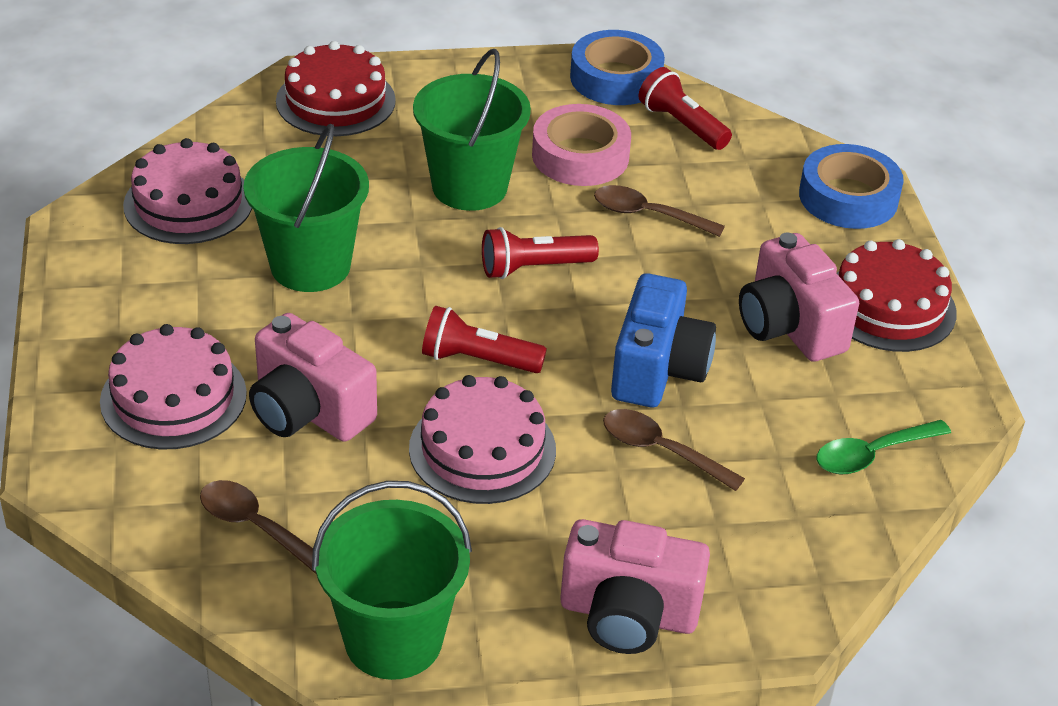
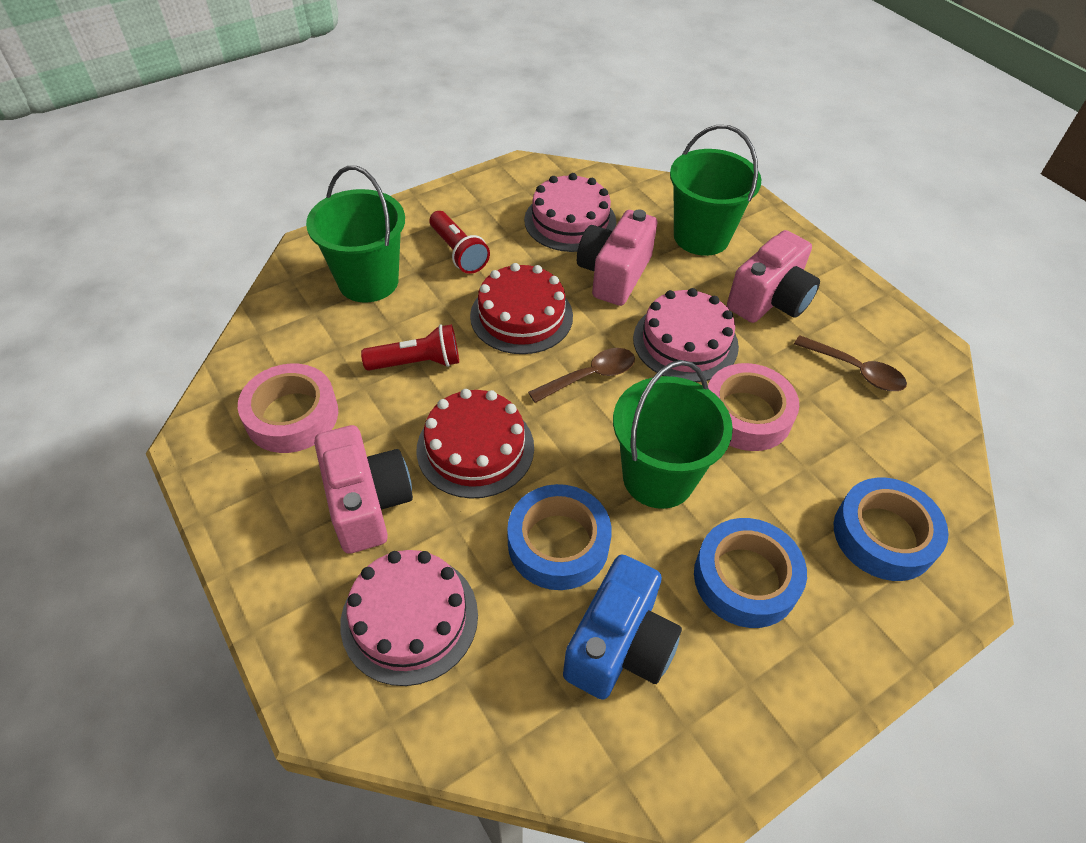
blue tape: 2 -> 3
brown spoon: 3 -> 2
green spoon: 1 -> 0
pink tape: 1 -> 2
red flashlight: 3 -> 2

